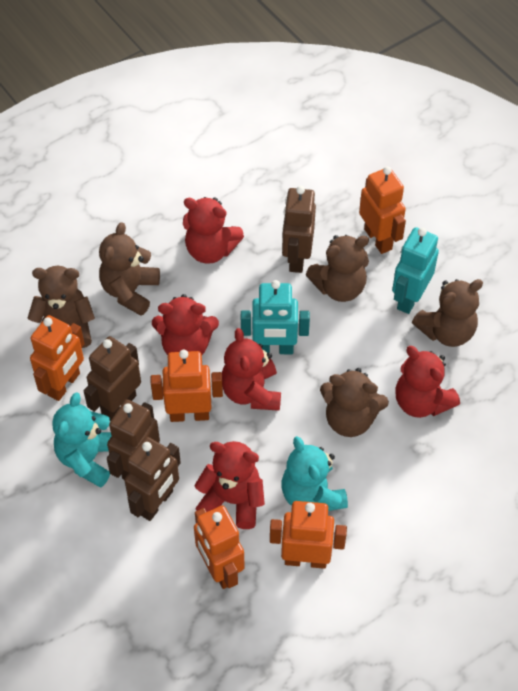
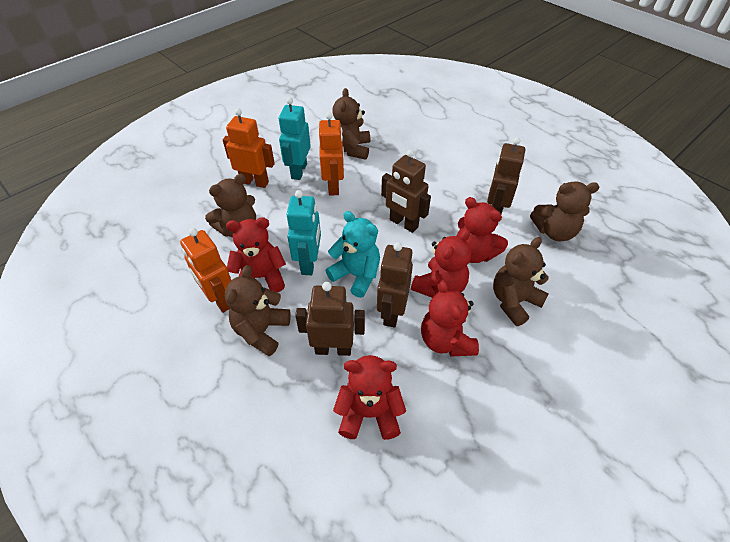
orange robot: 5 -> 3
turquoise teddy bear: 2 -> 1

